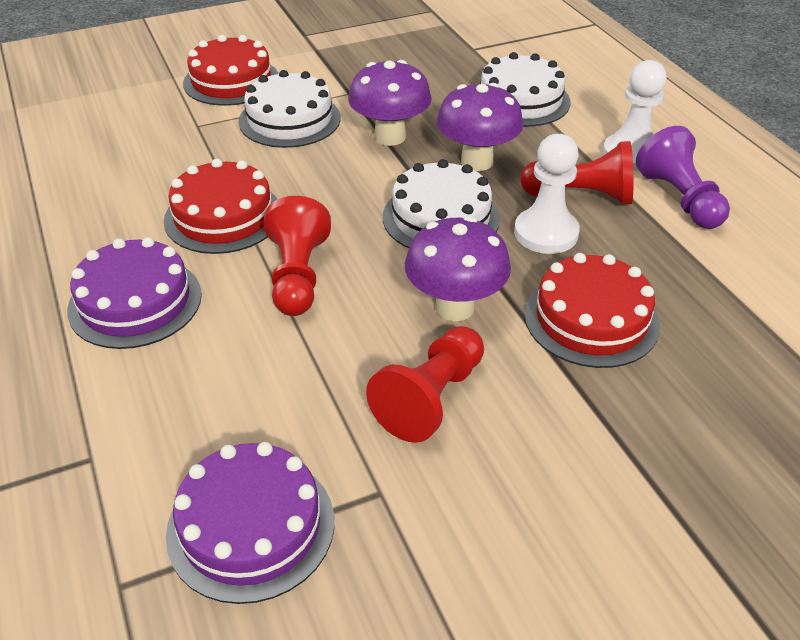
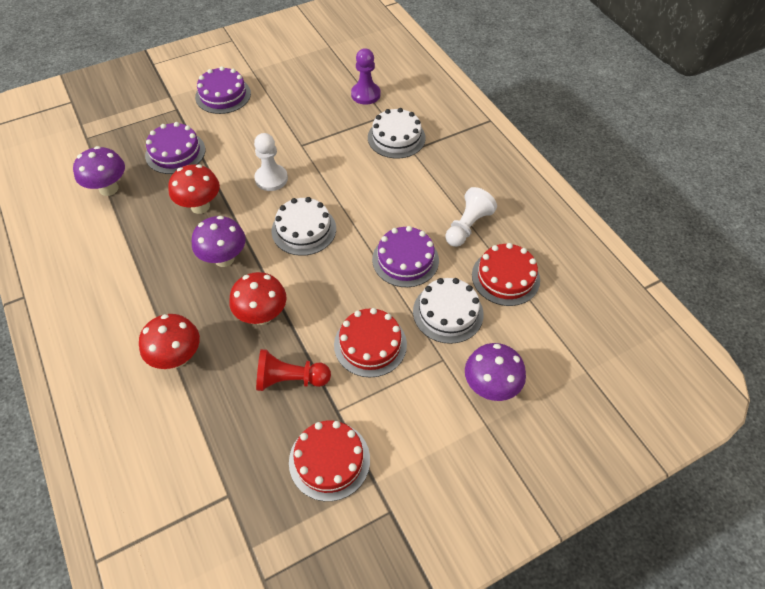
purple cake: 2 -> 3
red mushroom: 0 -> 3
red pawn: 3 -> 1

